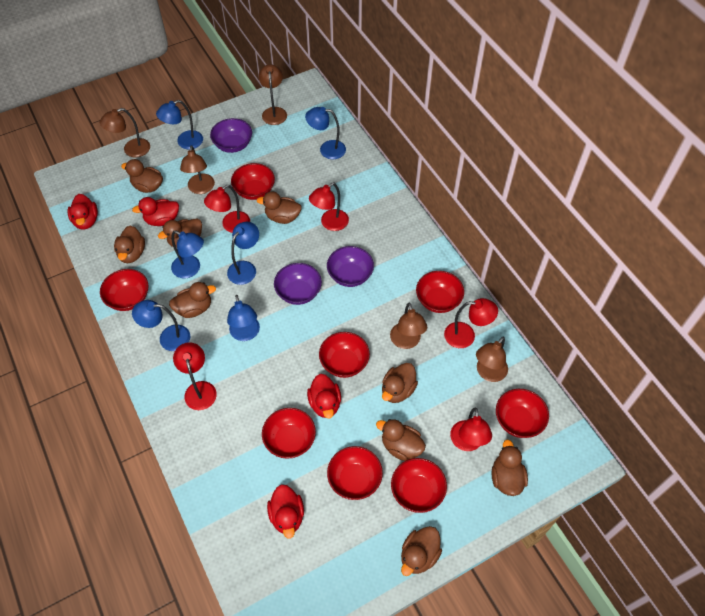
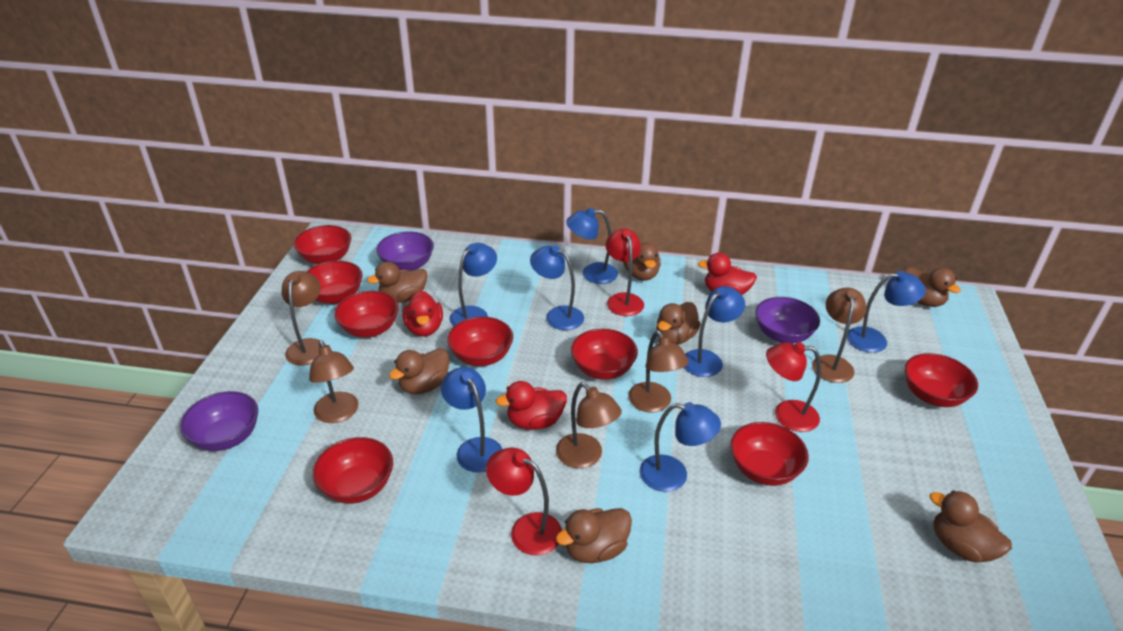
blue lamp: 6 -> 7
brown duck: 9 -> 7
red duck: 4 -> 3
red lamp: 5 -> 3

